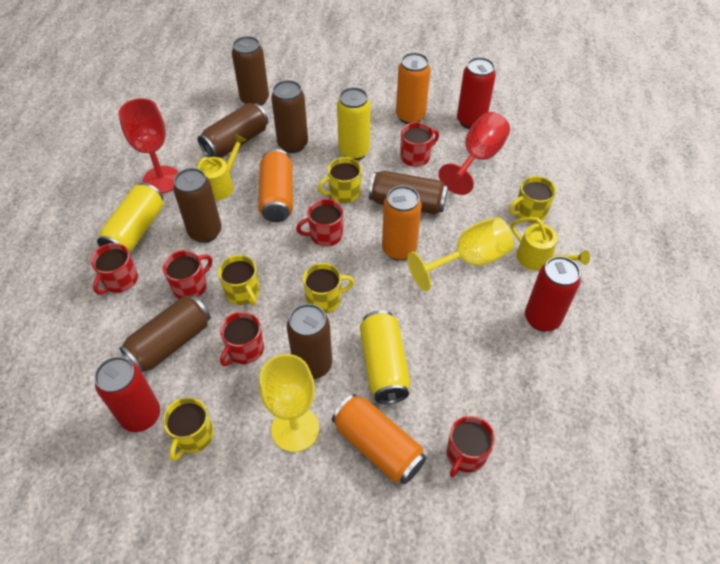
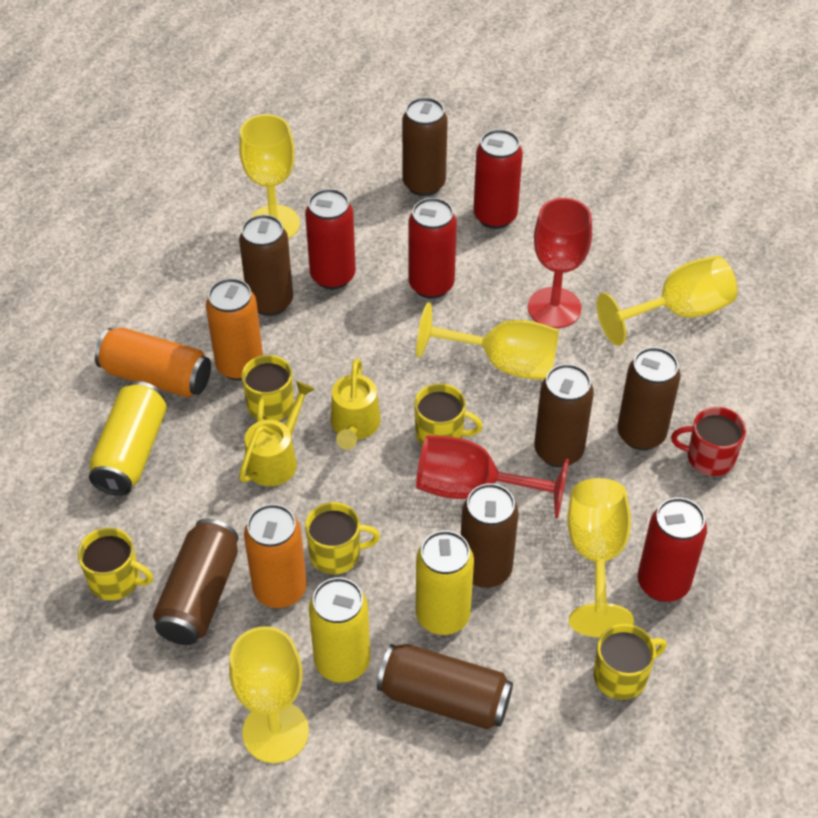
orange can: 4 -> 3
red can: 3 -> 4
red mug: 6 -> 1
yellow goblet: 2 -> 5

